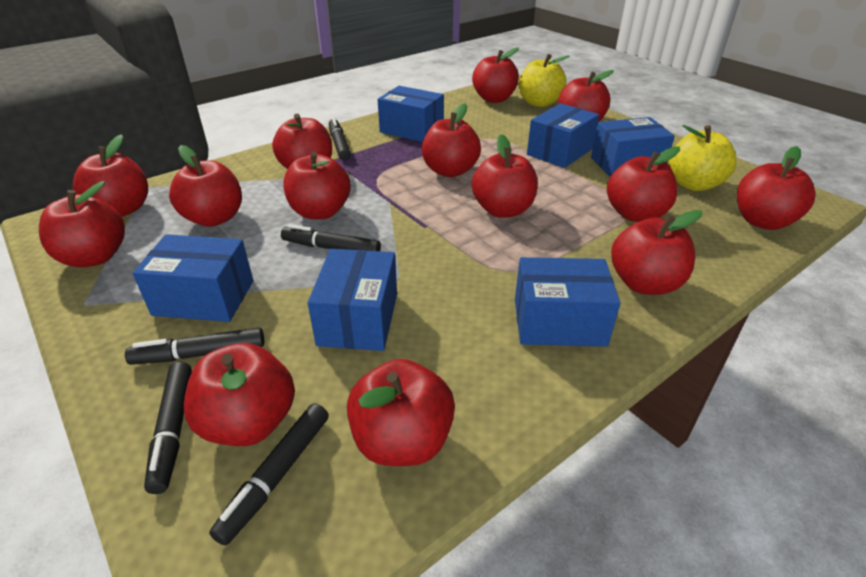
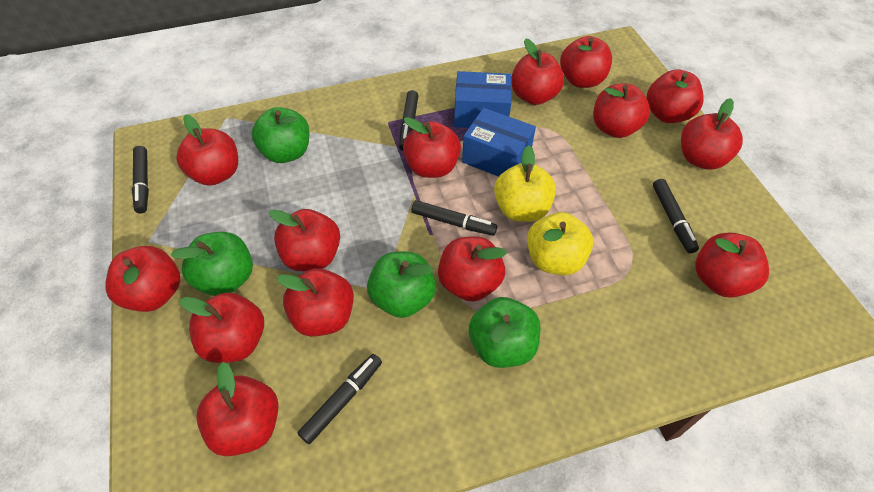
blue box: 6 -> 2
green apple: 0 -> 4

